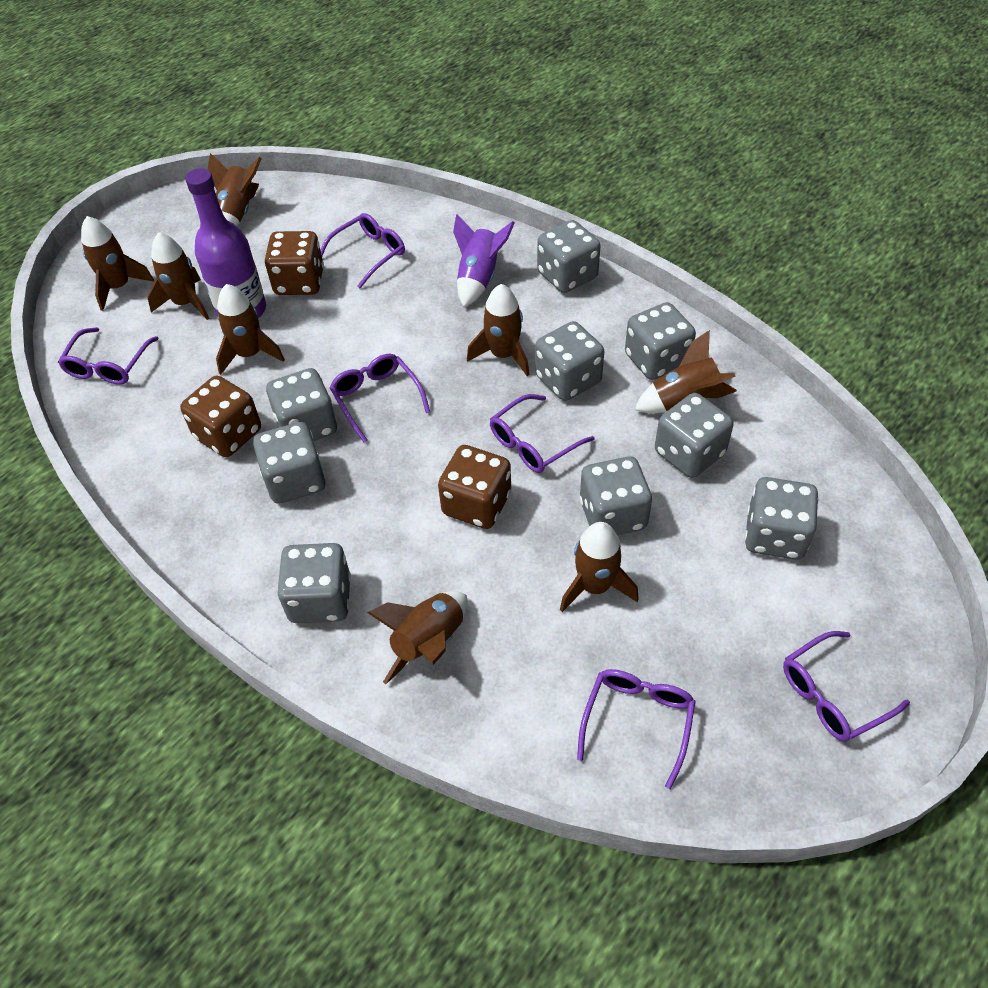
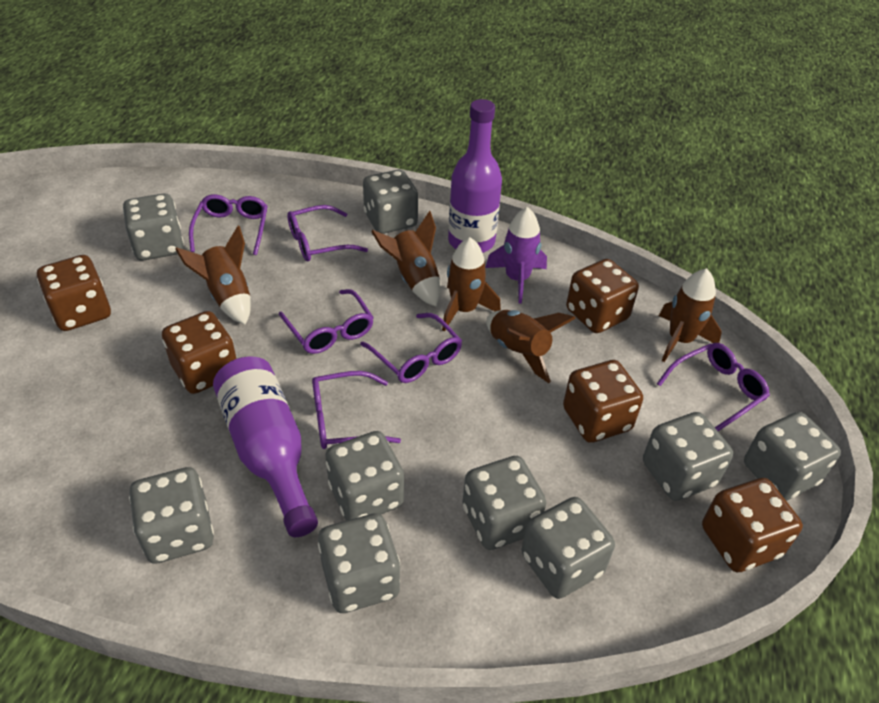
brown dice: 3 -> 5
brown rocket: 8 -> 5
purple bottle: 1 -> 2

